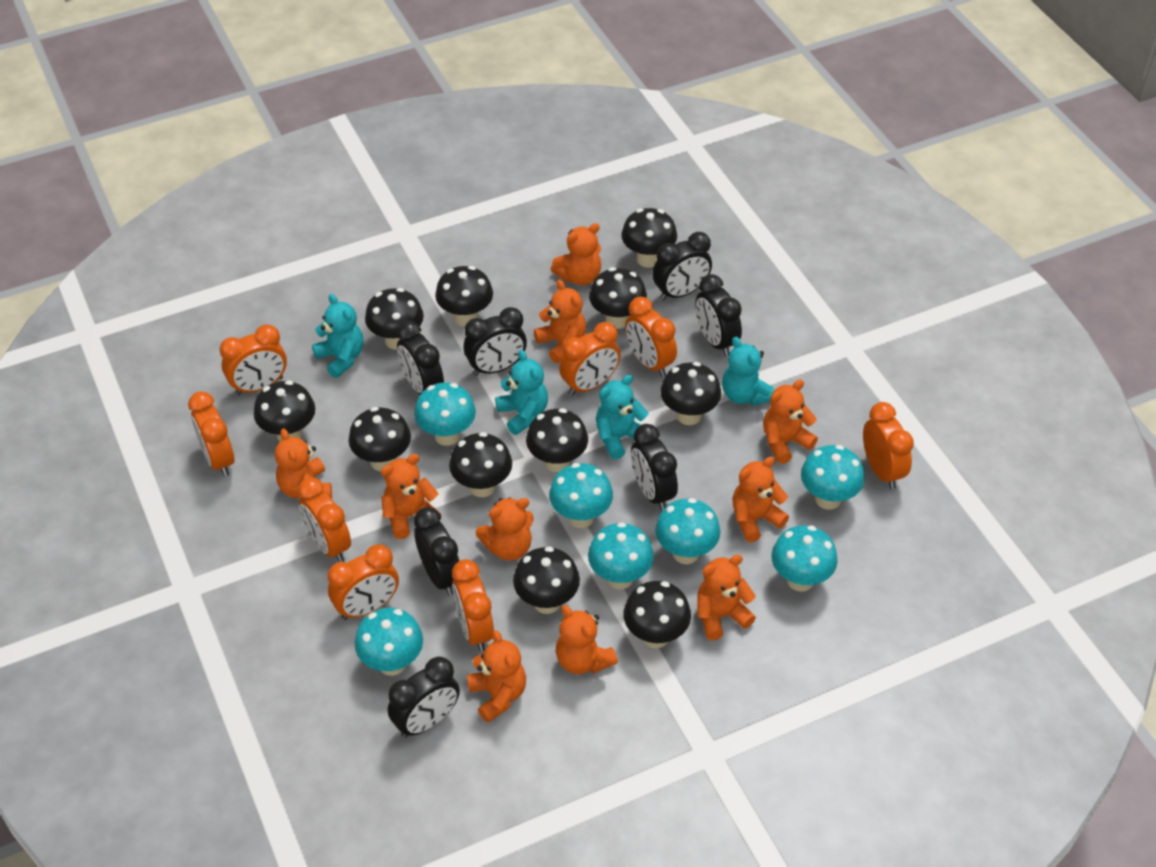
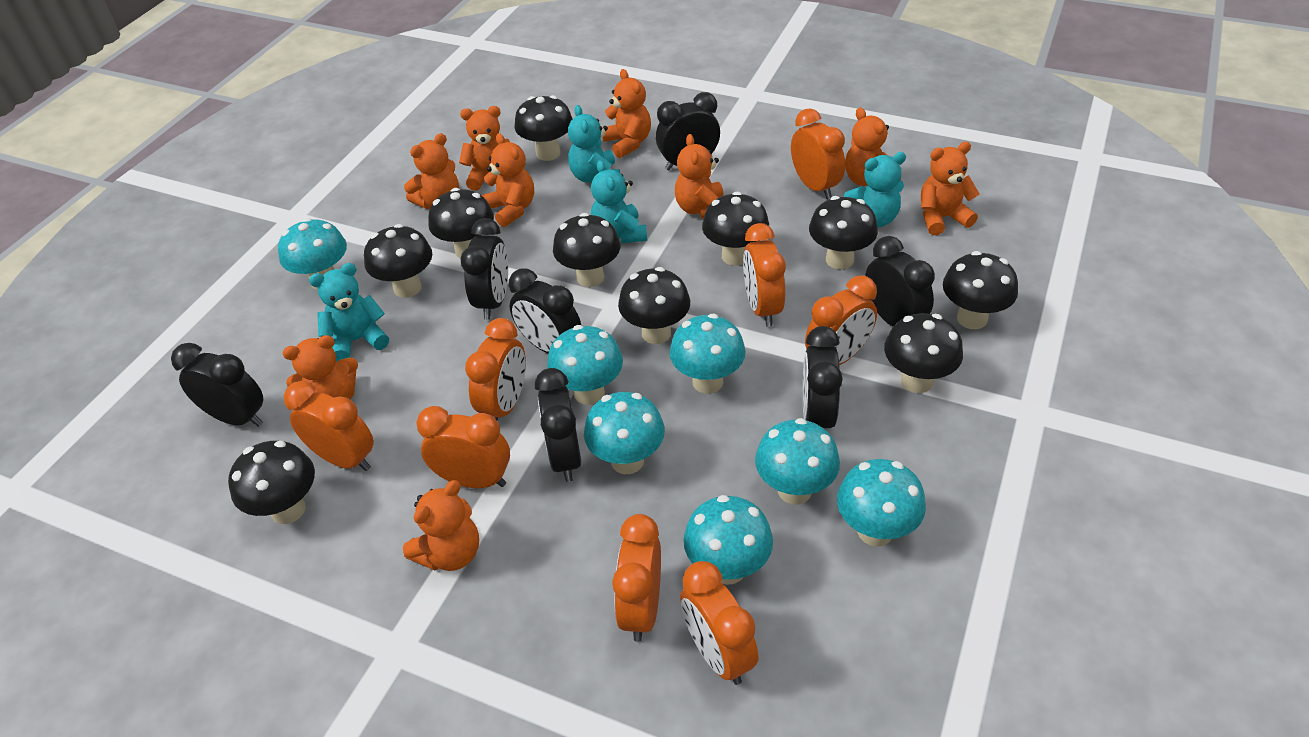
black mushroom: 11 -> 10
orange teddy bear: 10 -> 9

